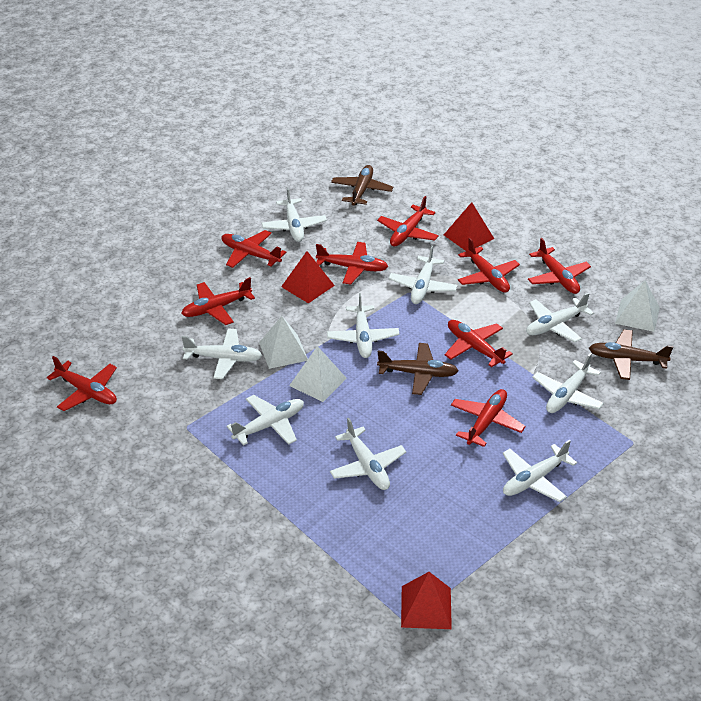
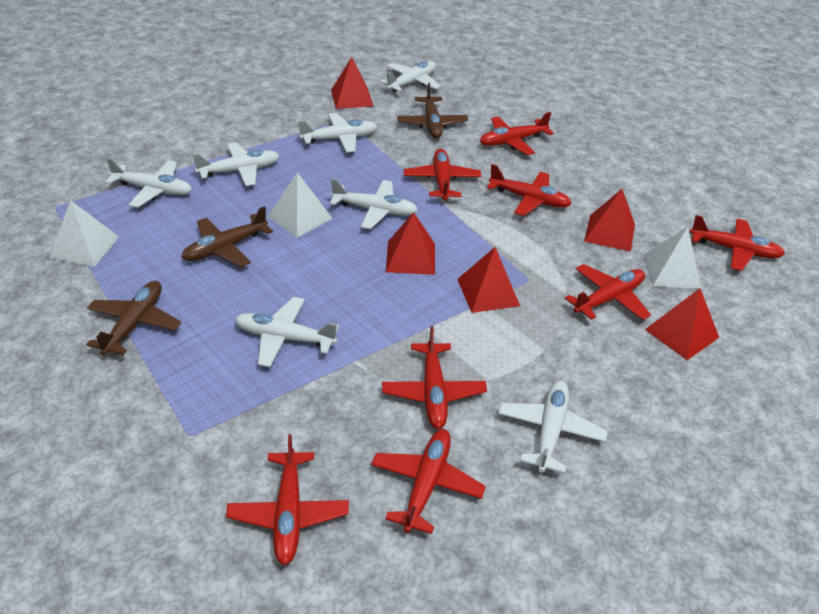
red plane: 9 -> 8
red pyramid: 3 -> 5
white plane: 9 -> 7

